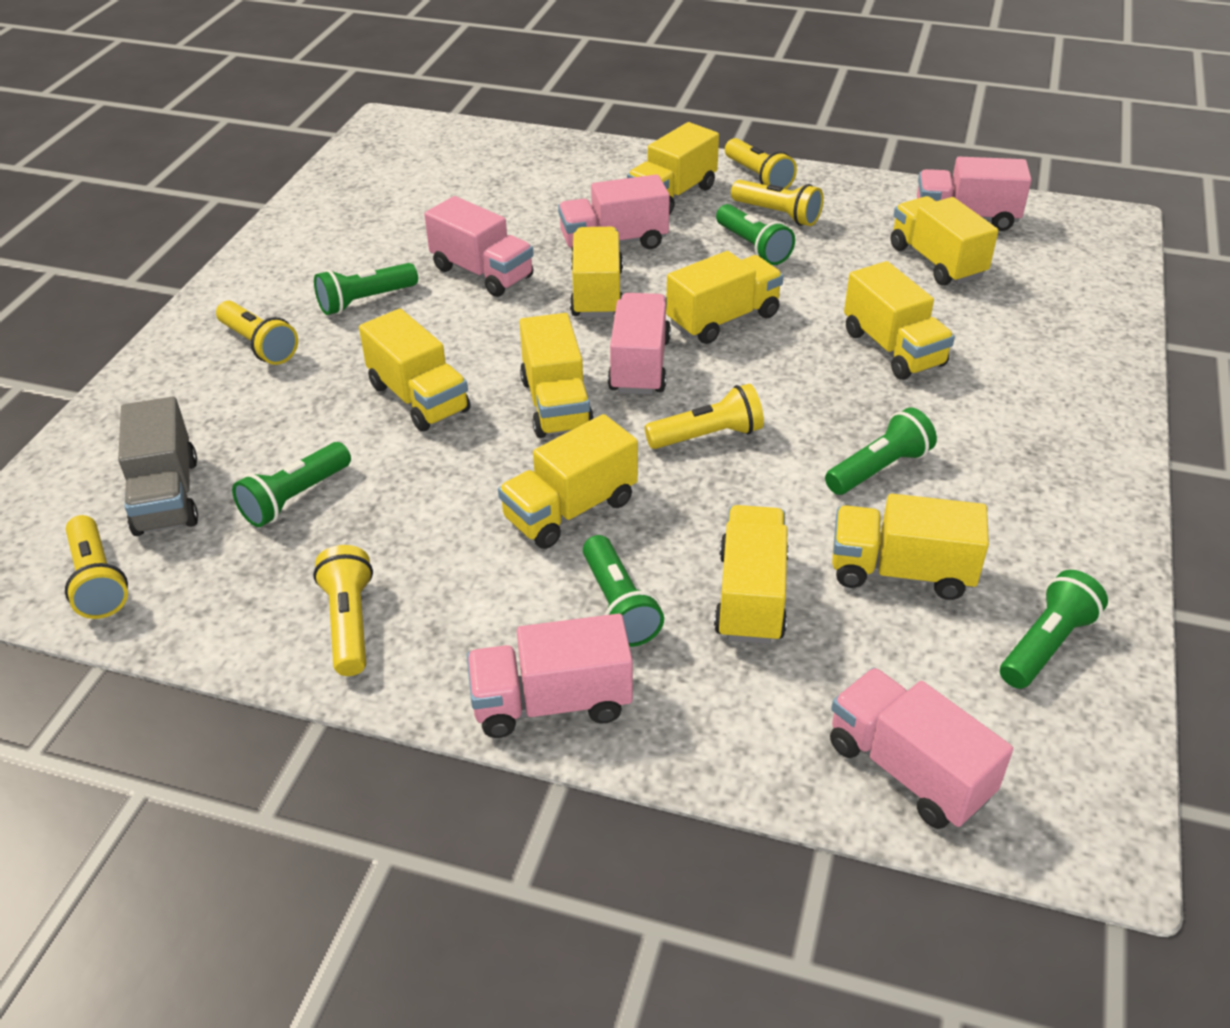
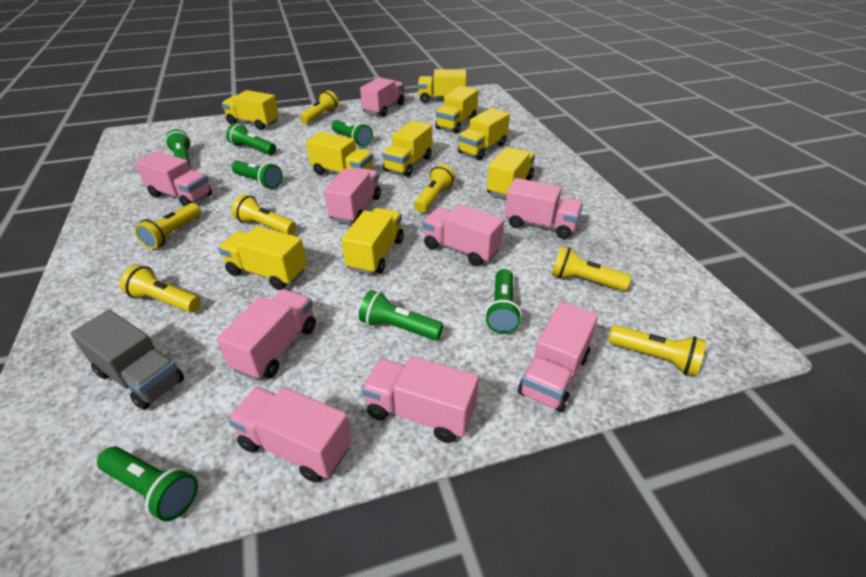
green flashlight: 6 -> 7
pink truck: 6 -> 9
yellow flashlight: 6 -> 7
yellow truck: 10 -> 9

